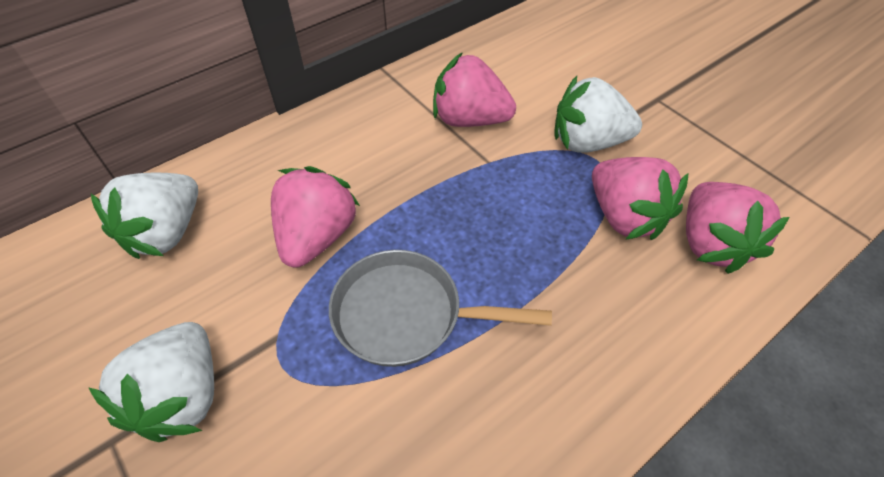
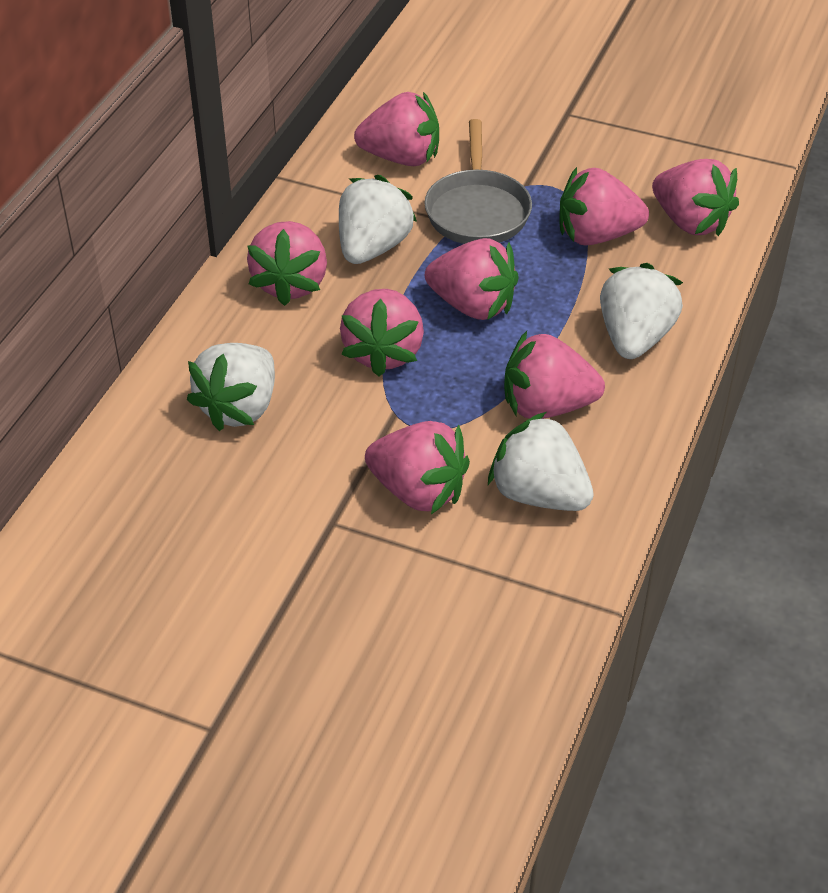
pink strawberry: 4 -> 8
white strawberry: 3 -> 4

